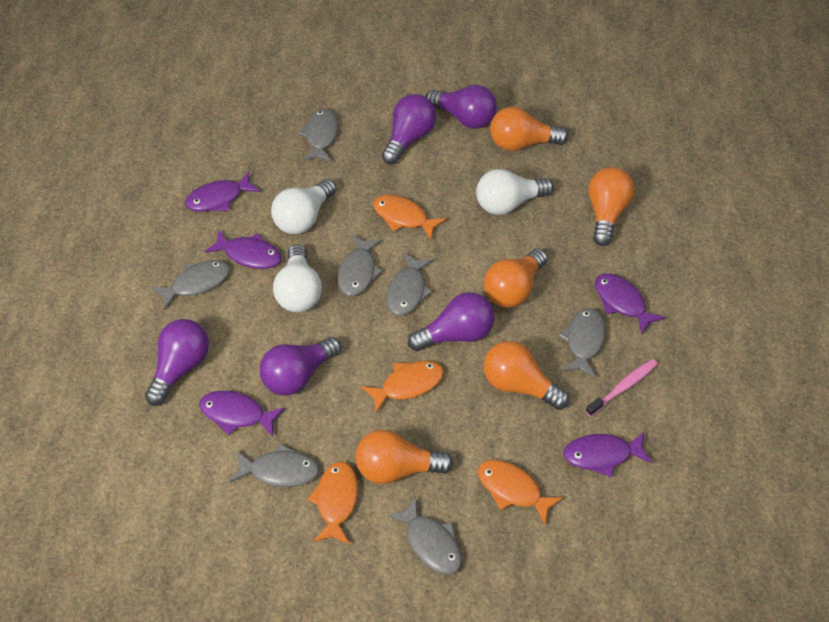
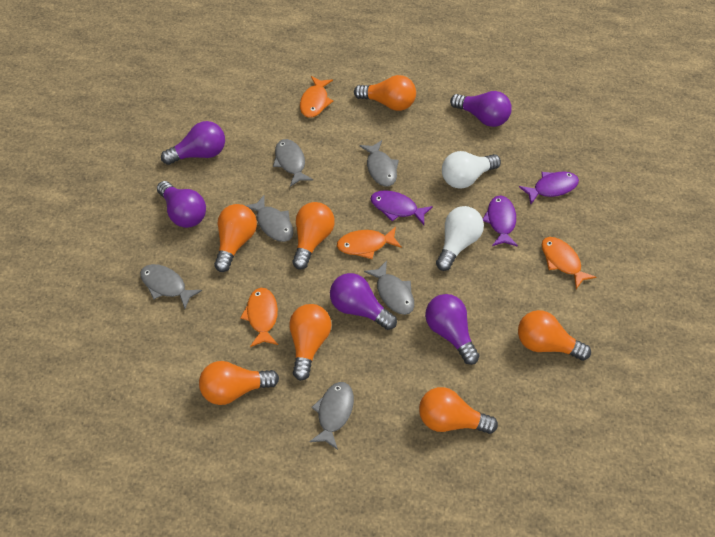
grey fish: 7 -> 6
orange light bulb: 5 -> 7
pink toothbrush: 1 -> 0
purple fish: 5 -> 3
white light bulb: 3 -> 2

